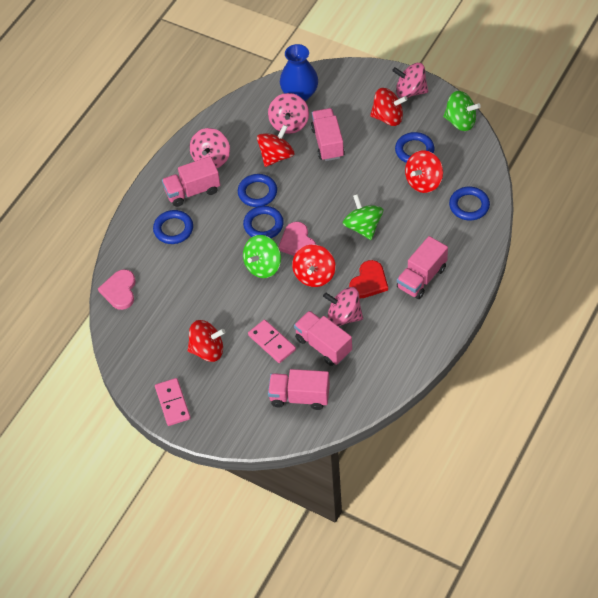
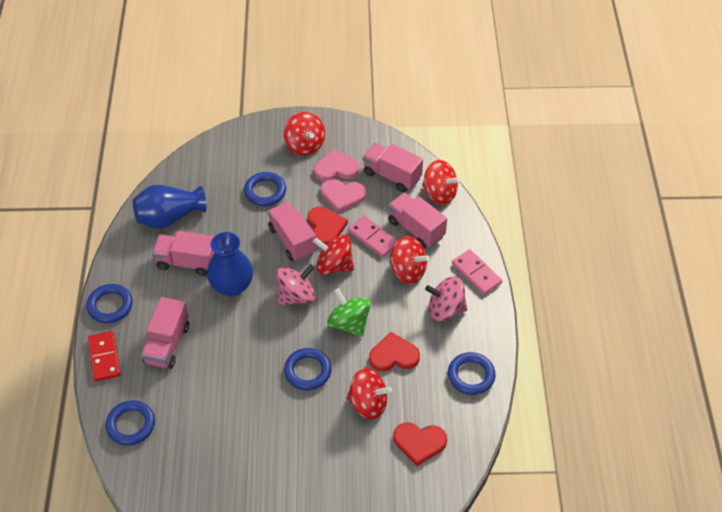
blue vase: 1 -> 2
green spinning top: 3 -> 1
pink spinning top: 4 -> 2
red domino: 0 -> 1
red heart: 1 -> 3

